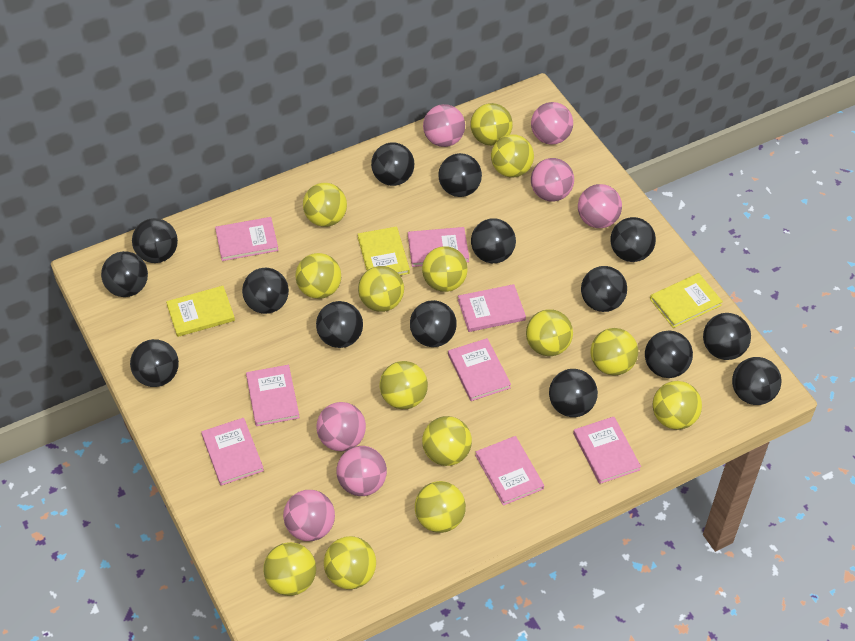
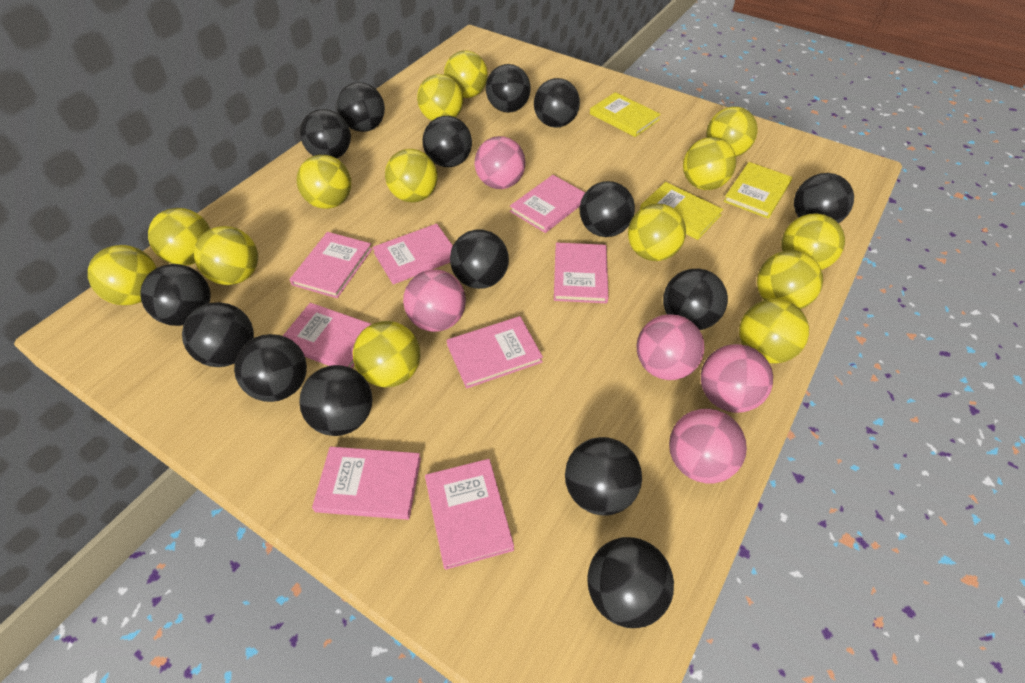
pink ball: 7 -> 5

